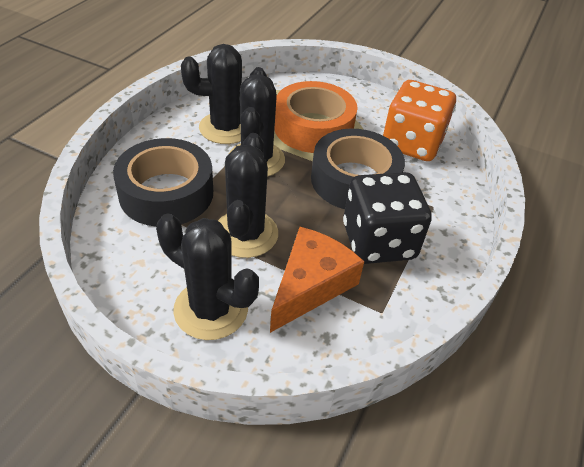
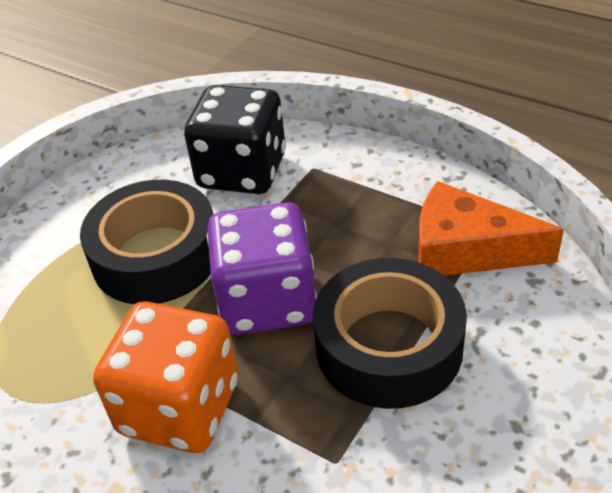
black cactus: 4 -> 0
orange tape: 1 -> 0
purple dice: 0 -> 1

